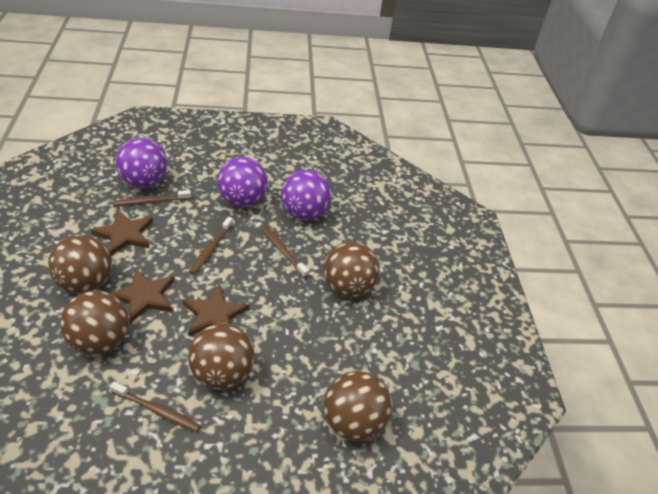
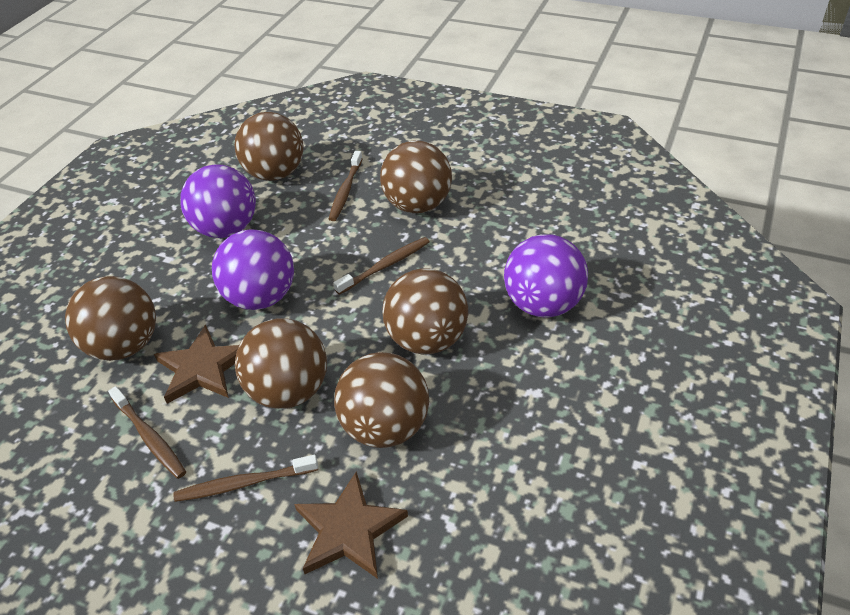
brown ball: 5 -> 6
brown star: 3 -> 2

